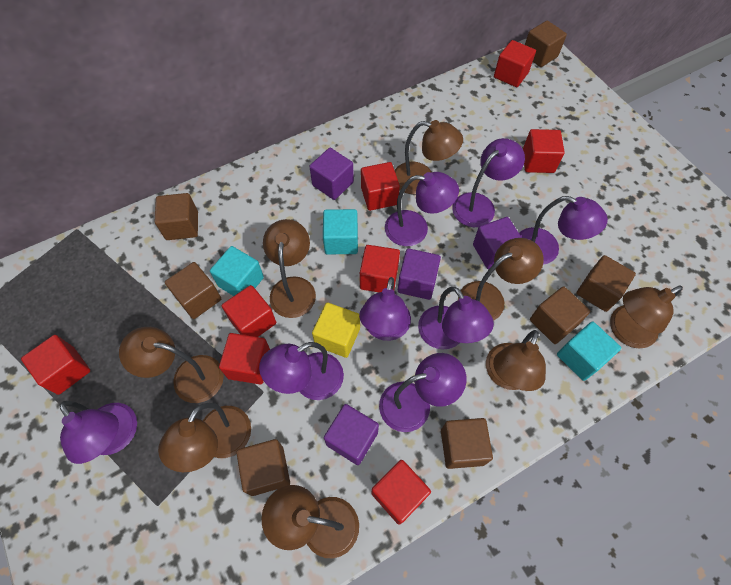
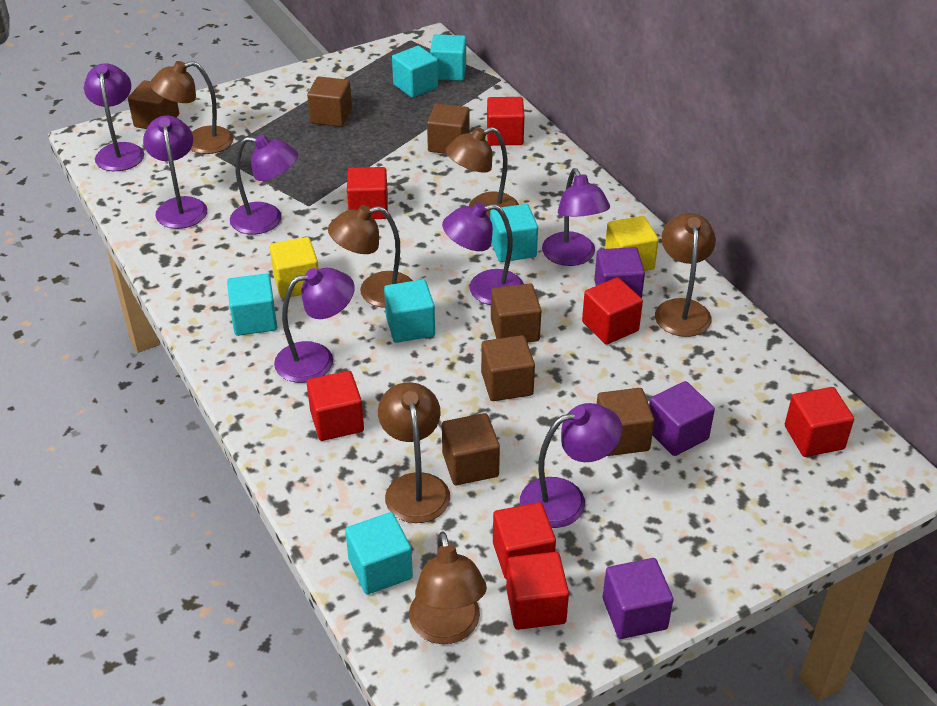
brown lamp: 8 -> 6
purple cube: 4 -> 3
purple lamp: 8 -> 7
red cube: 8 -> 7
turquoise cube: 3 -> 6
yellow cube: 1 -> 2

